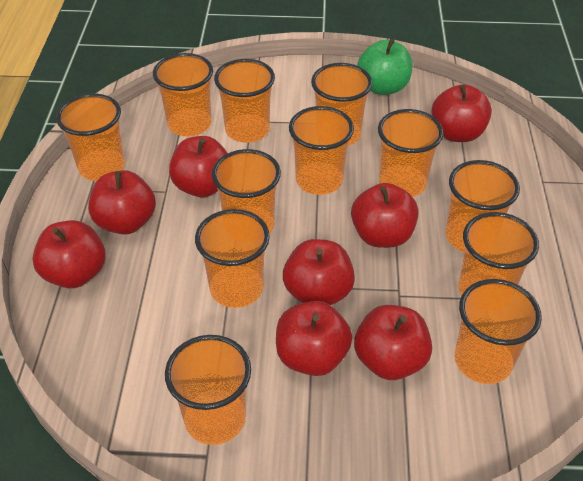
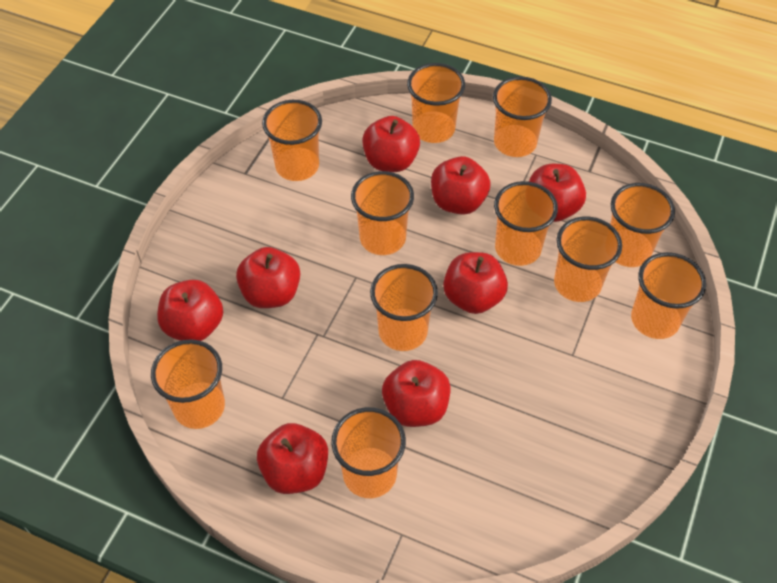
green apple: 1 -> 0
orange cup: 12 -> 11

